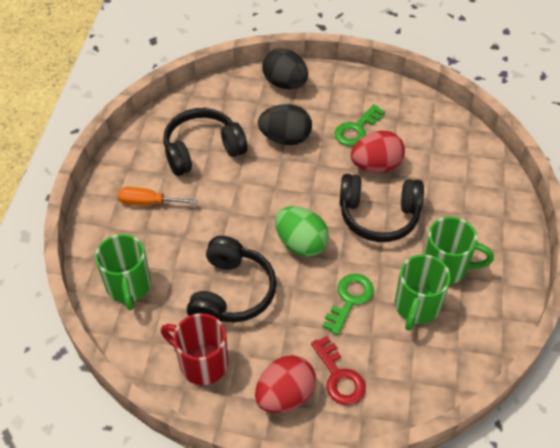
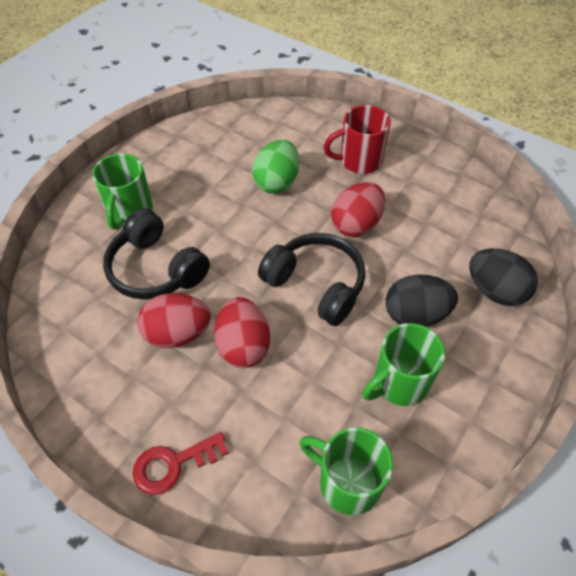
black headphones: 3 -> 2
green key: 2 -> 0
orange screwdriver: 1 -> 0
red egg: 2 -> 3

